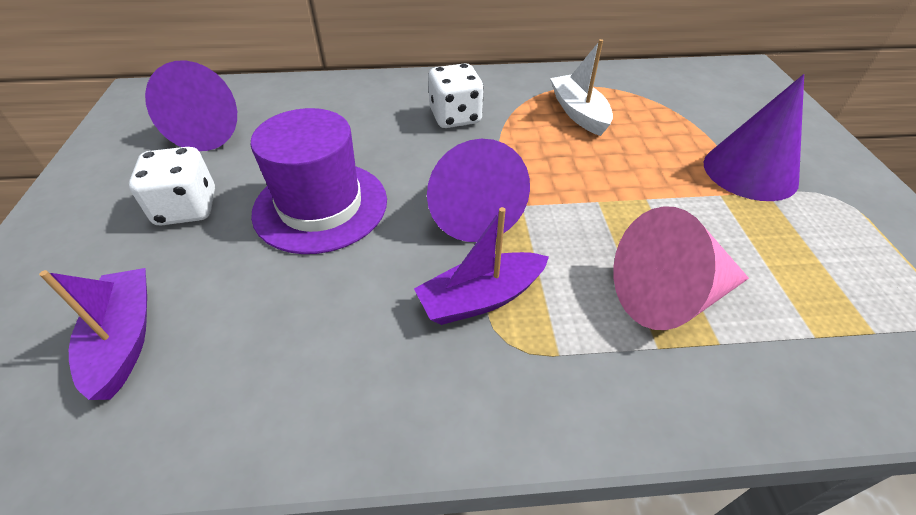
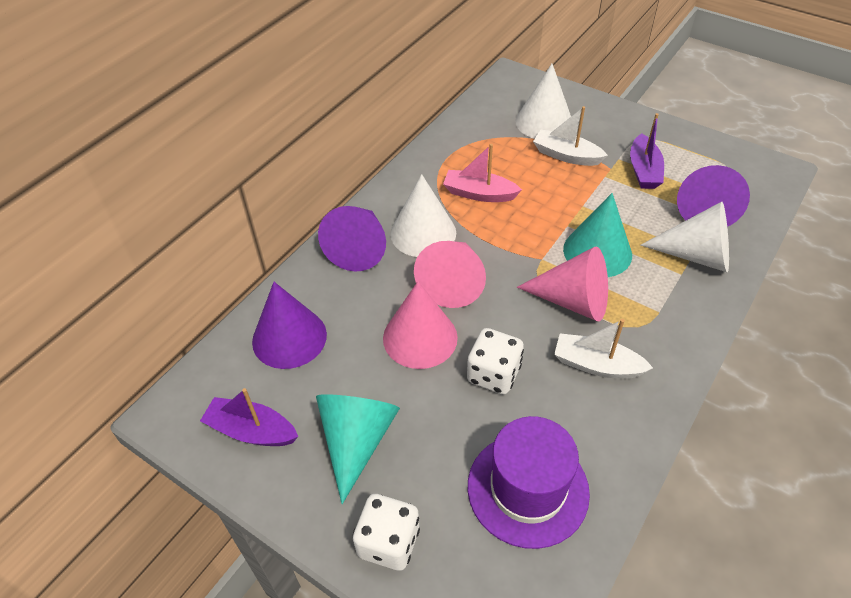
pink boat: 0 -> 1
pink cone: 1 -> 3
turquoise cone: 0 -> 2
white boat: 1 -> 2
white cone: 0 -> 3

